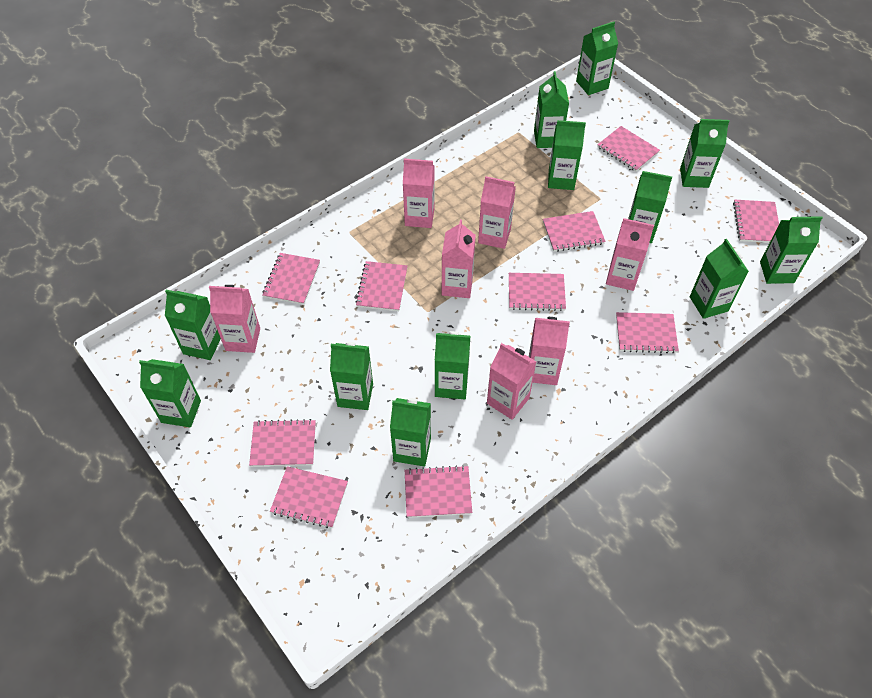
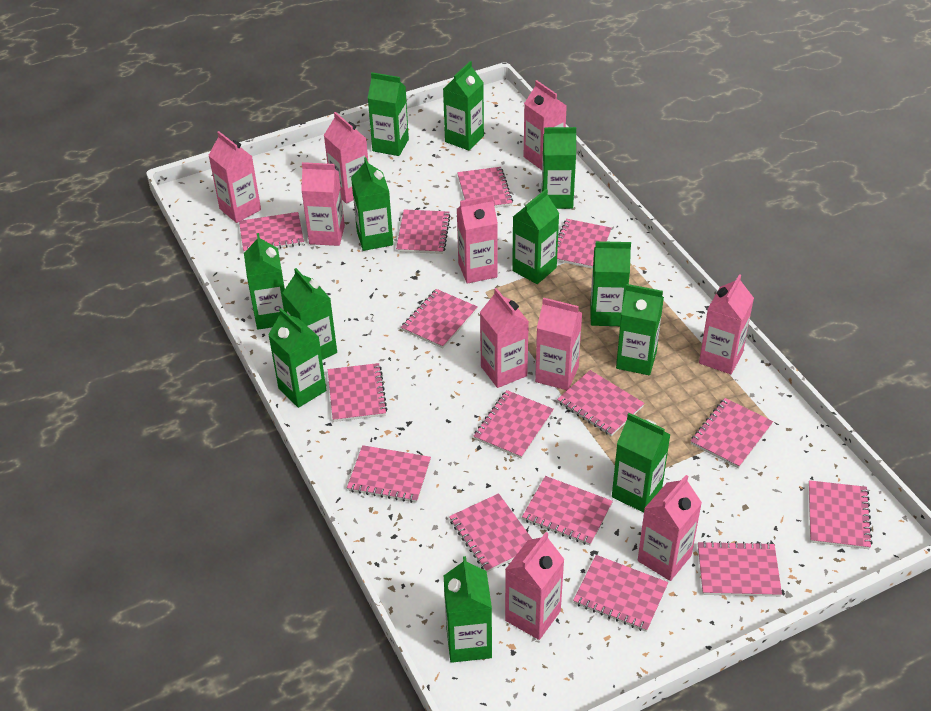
pink carton: 7 -> 10
pink notebook: 10 -> 15

